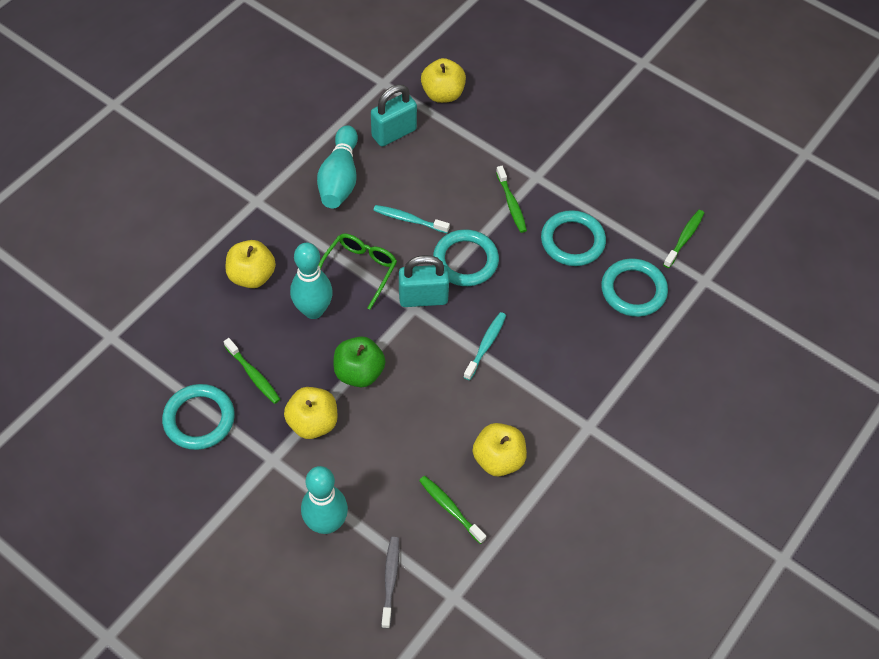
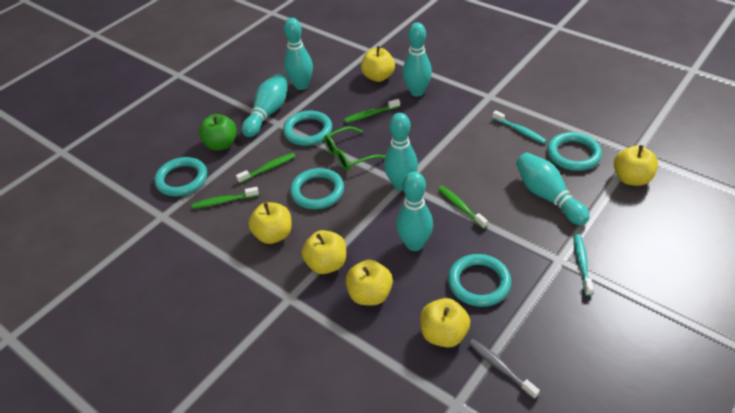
turquoise bowling pin: 3 -> 6
turquoise padlock: 2 -> 0
turquoise ring: 4 -> 5
yellow apple: 4 -> 6

